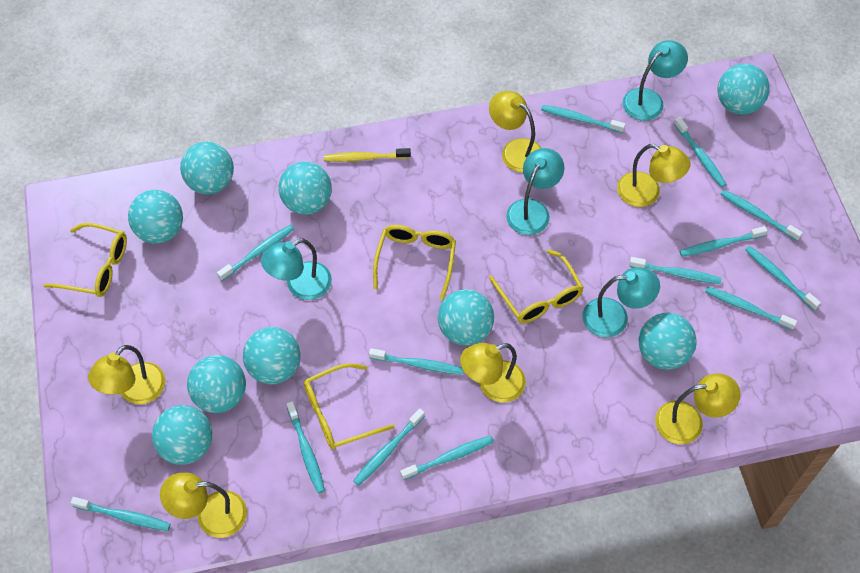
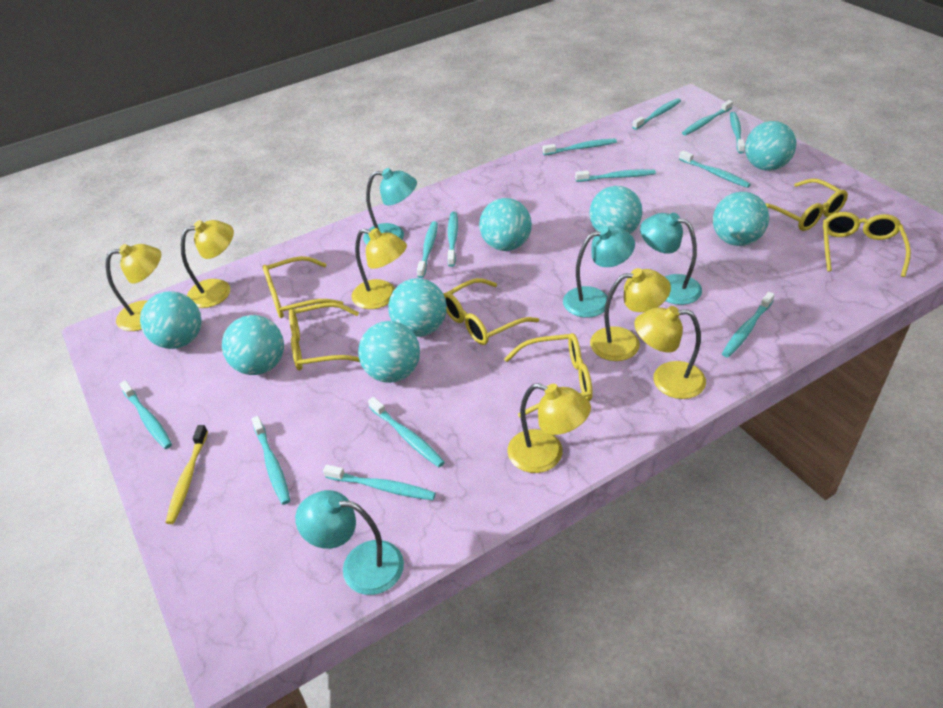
turquoise ball: 9 -> 8
yellow glasses: 4 -> 6

